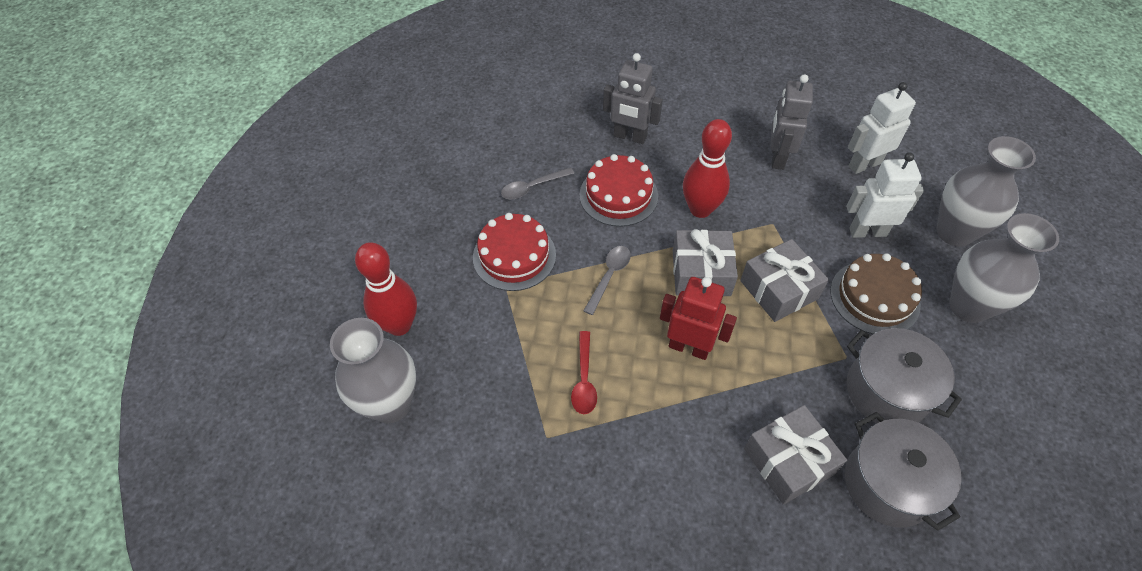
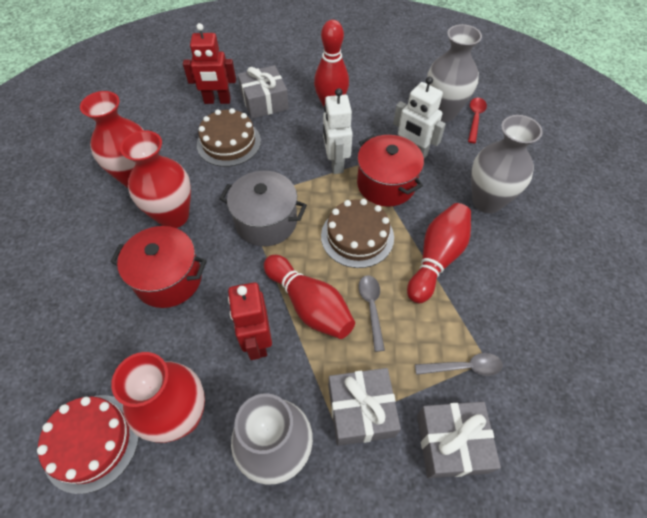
brown cake: 1 -> 2
grey pot: 2 -> 1
grey robot: 2 -> 0
red bowling pin: 2 -> 3
red cake: 2 -> 1
red pot: 0 -> 2
red robot: 1 -> 2
red vase: 0 -> 3

